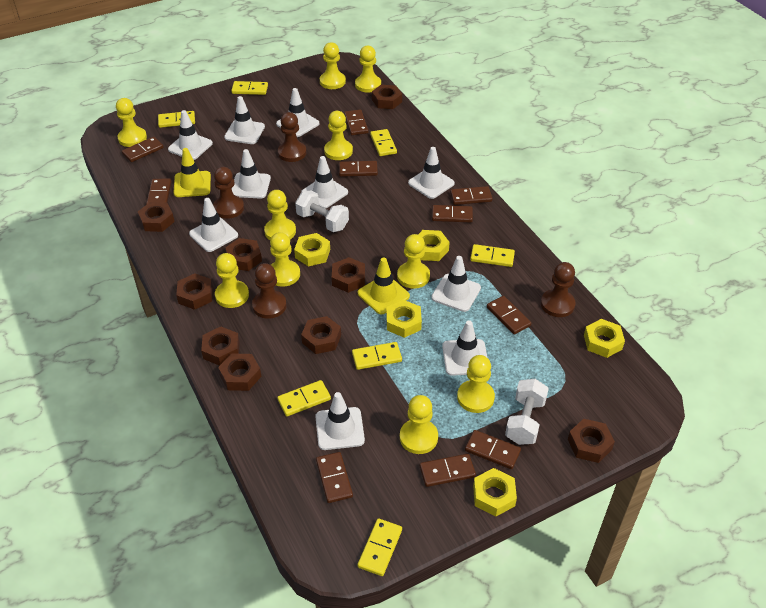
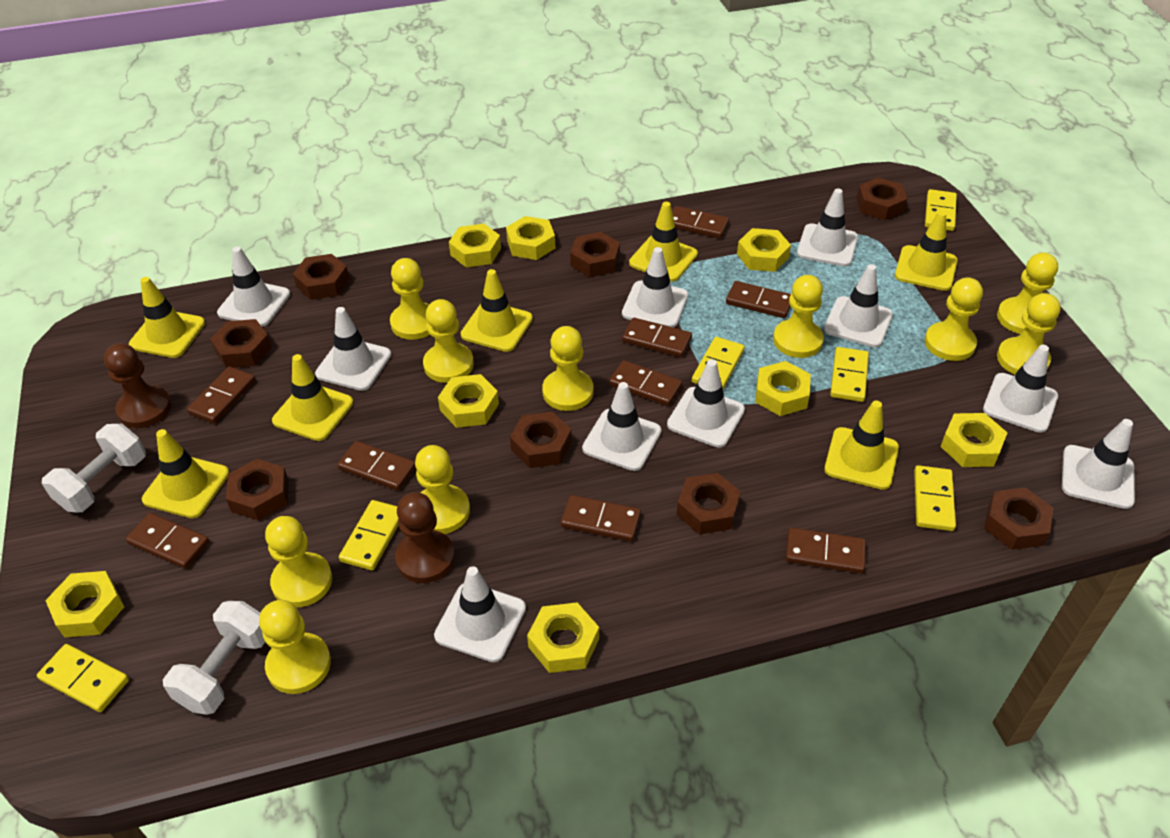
brown domino: 10 -> 9
brown nut: 9 -> 8
brown pawn: 4 -> 2
yellow domino: 7 -> 6
yellow nut: 5 -> 8
yellow traffic cone: 2 -> 7

